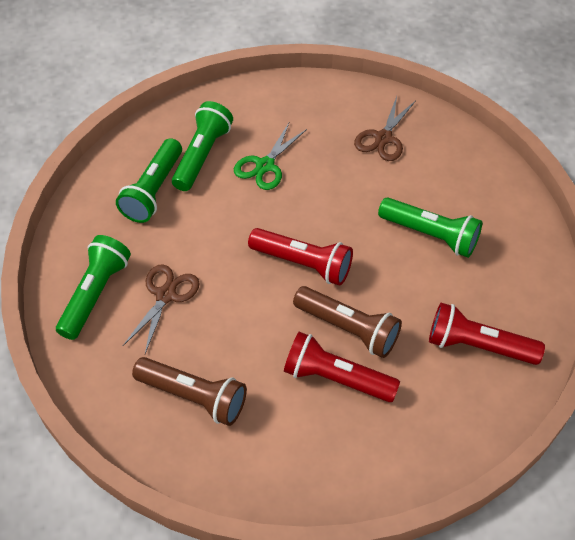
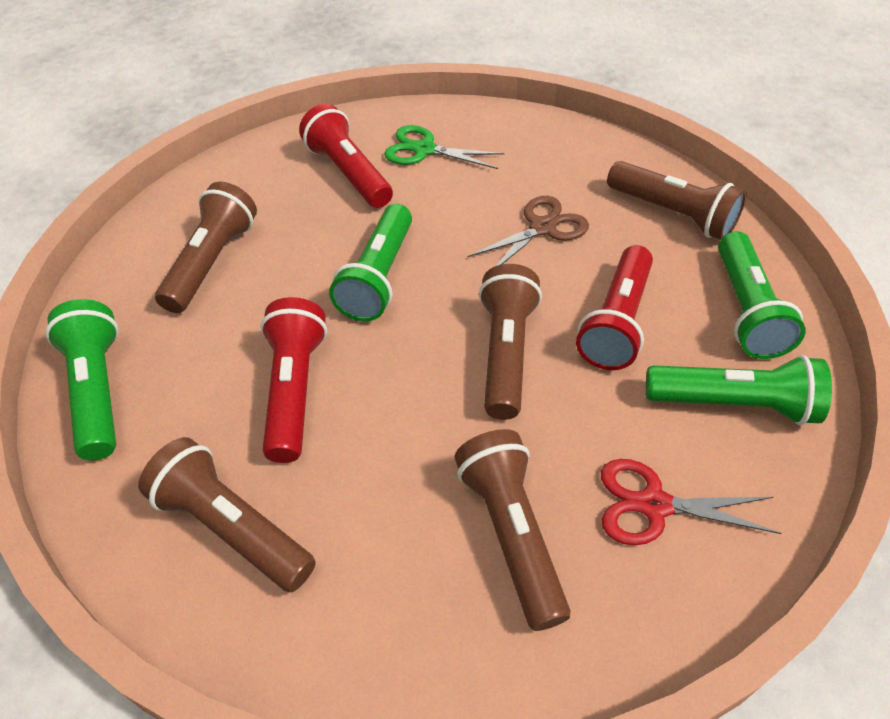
brown flashlight: 2 -> 5
brown scissors: 2 -> 1
red scissors: 0 -> 1

